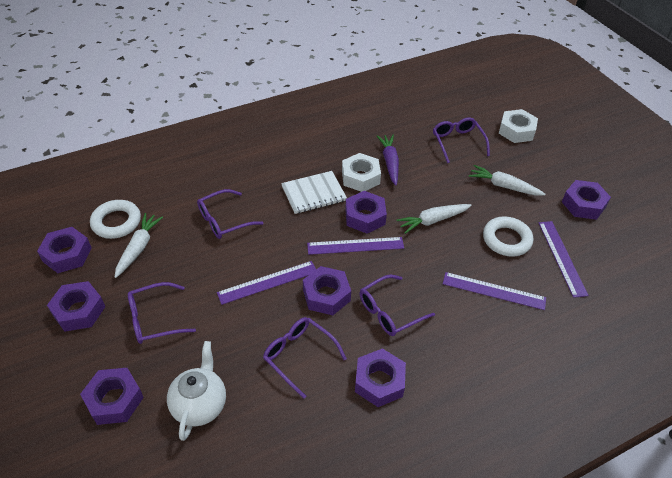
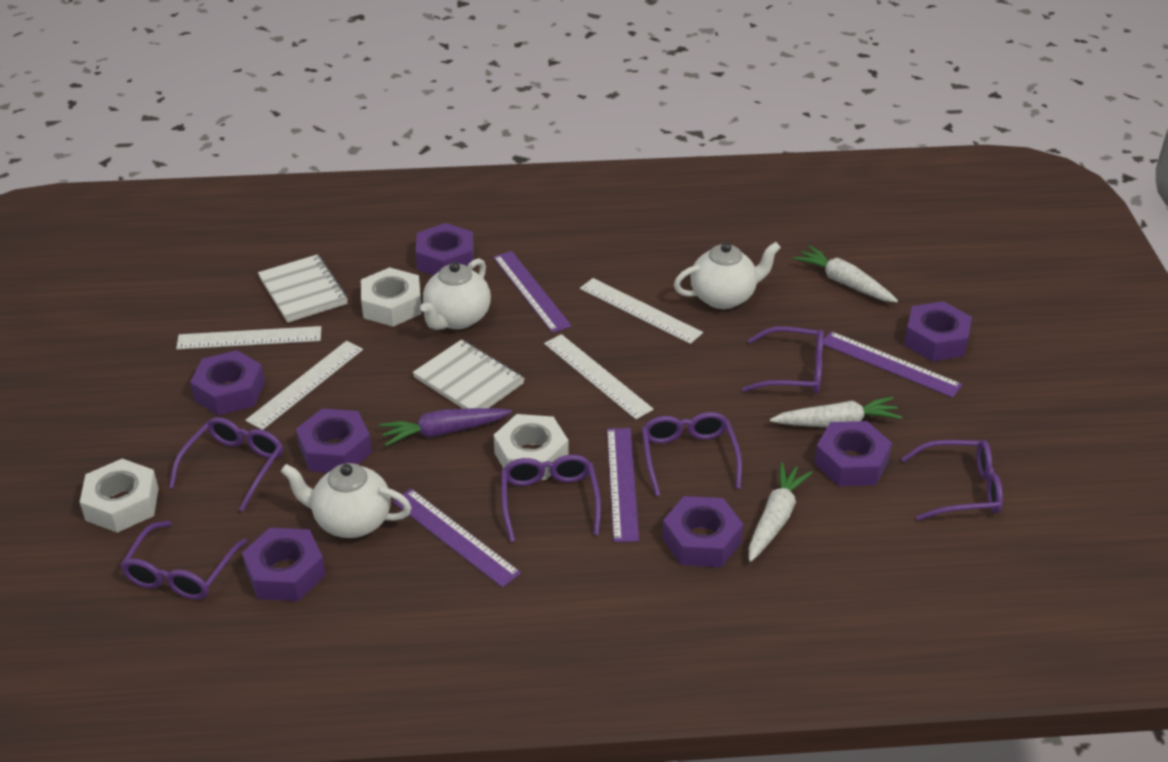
purple glasses: 5 -> 6
white notebook: 1 -> 2
white nut: 2 -> 3
white ring: 2 -> 0
white ruler: 0 -> 4
white teapot: 1 -> 3

